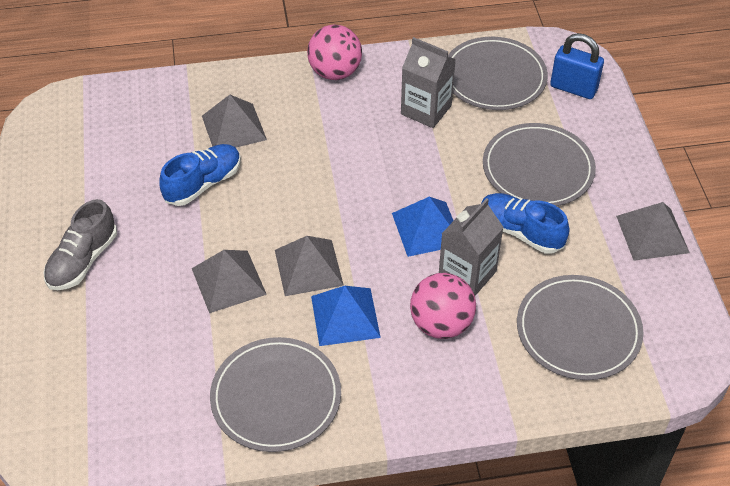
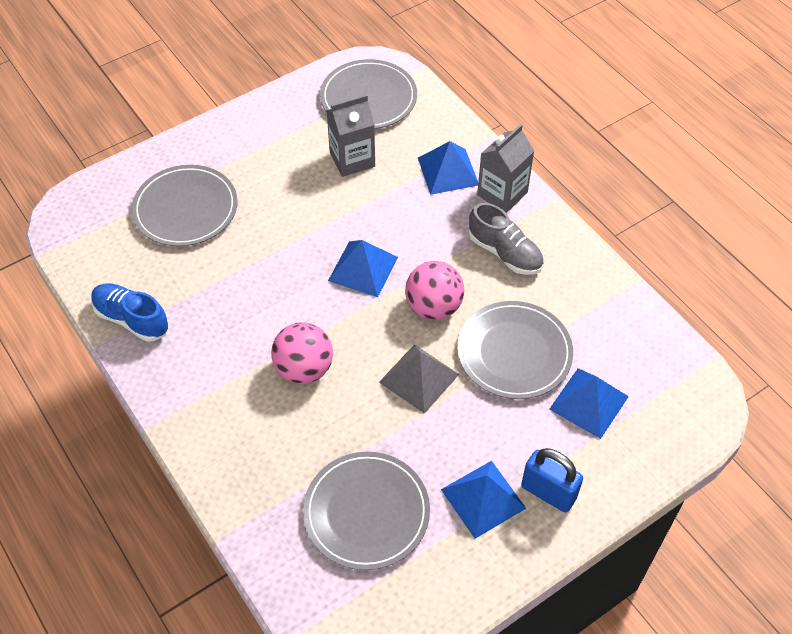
blue pyramid: 2 -> 4
blue shoe: 2 -> 1
grey pyramid: 4 -> 1

